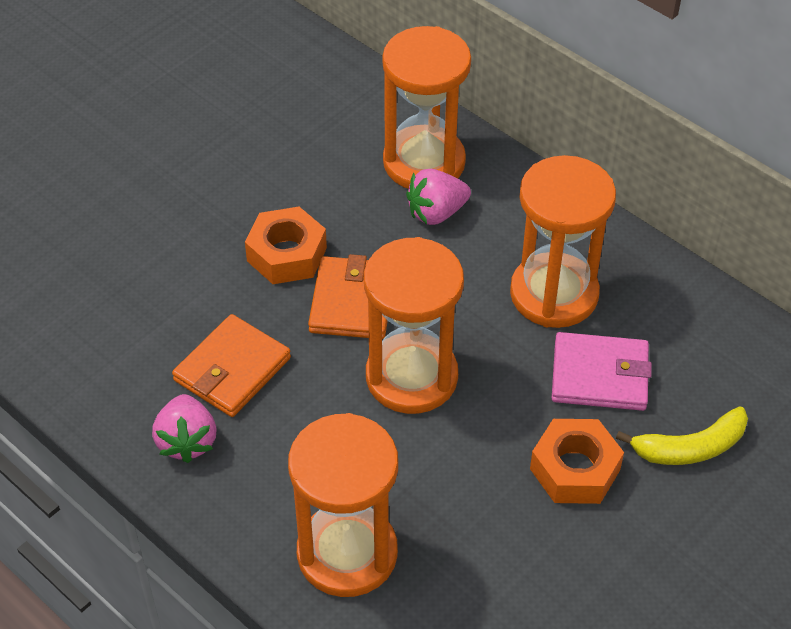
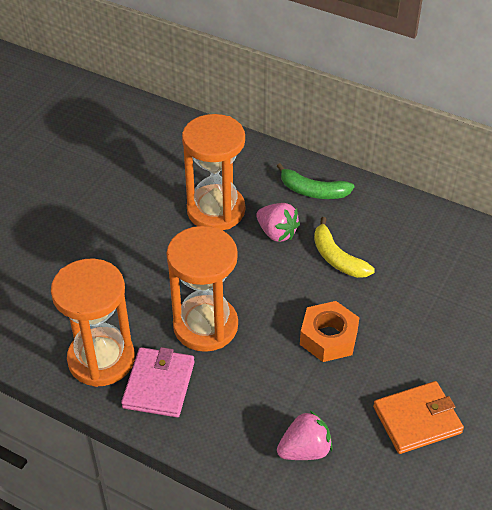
green banana: 0 -> 1
orange hourglass: 4 -> 3
orange nut: 2 -> 1
orange wallet: 2 -> 1

